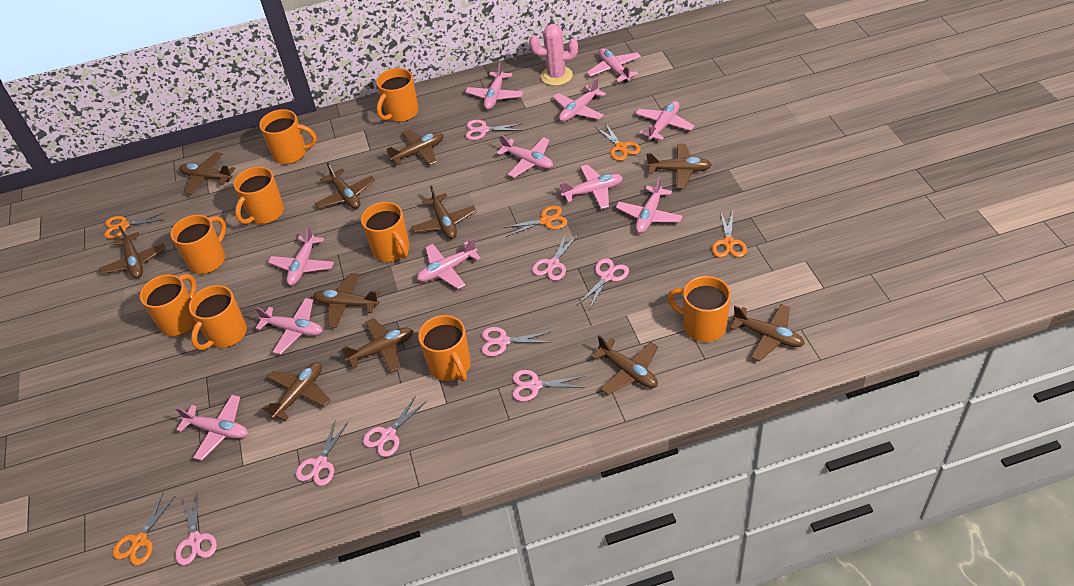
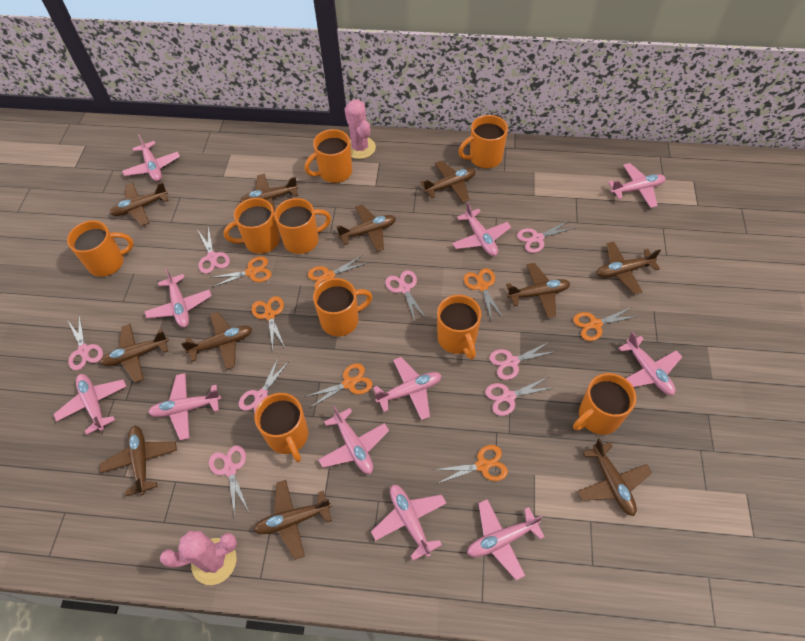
orange scissors: 5 -> 7
pink cactus: 1 -> 2

